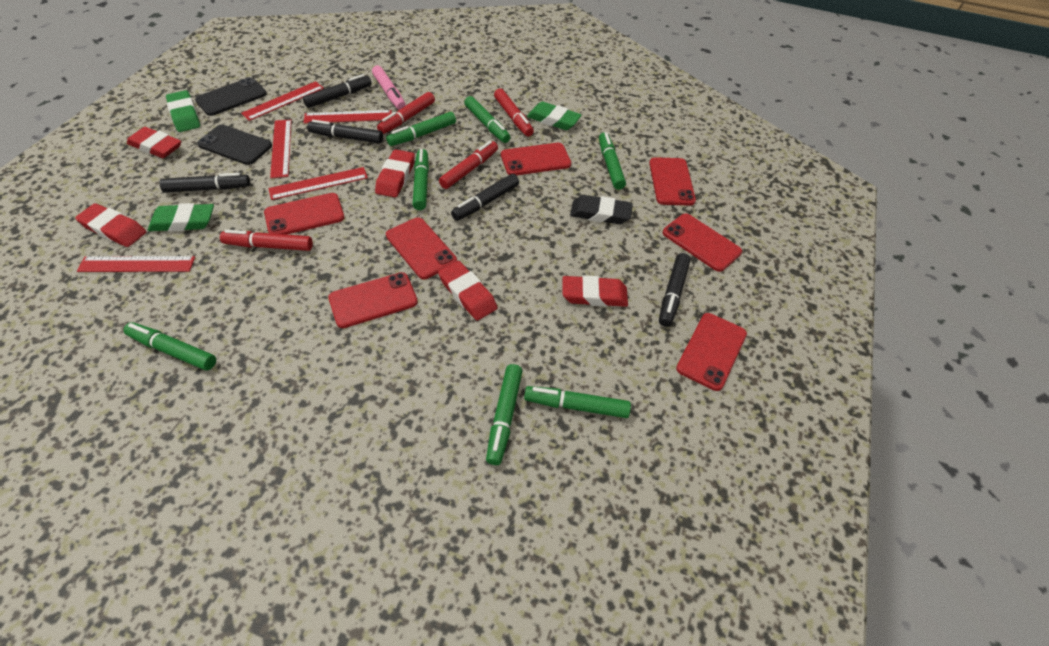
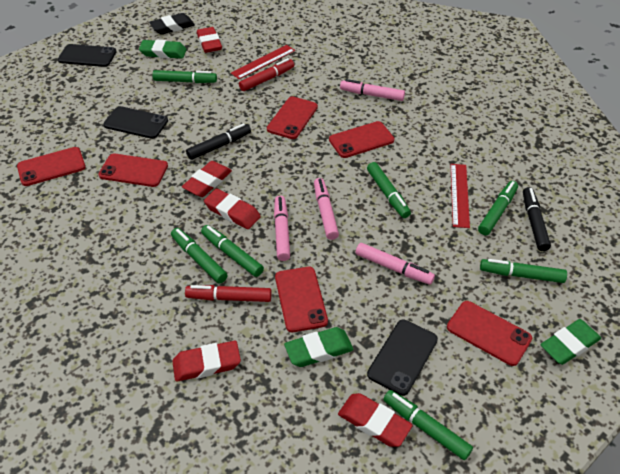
black marker: 5 -> 2
black phone: 2 -> 3
pink marker: 1 -> 4
red marker: 4 -> 2
red phone: 7 -> 6
red ruler: 5 -> 2

